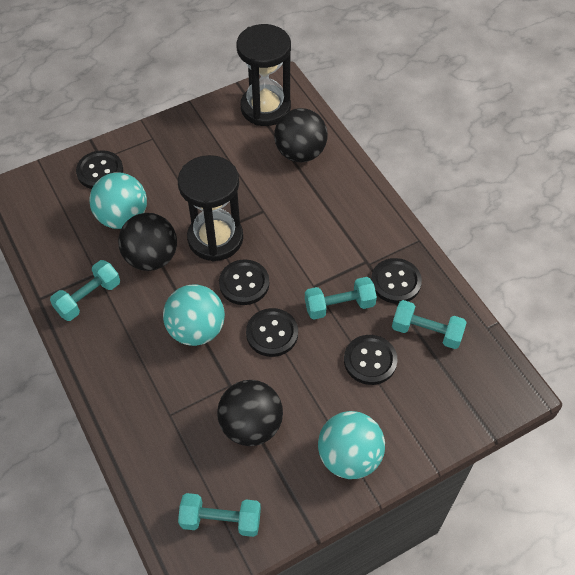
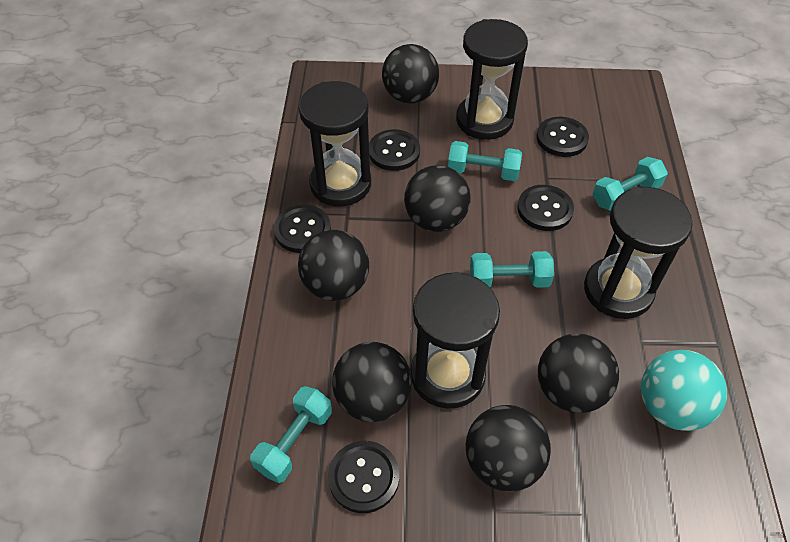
black ball: 3 -> 6
black hourglass: 2 -> 4
turquoise ball: 3 -> 1

